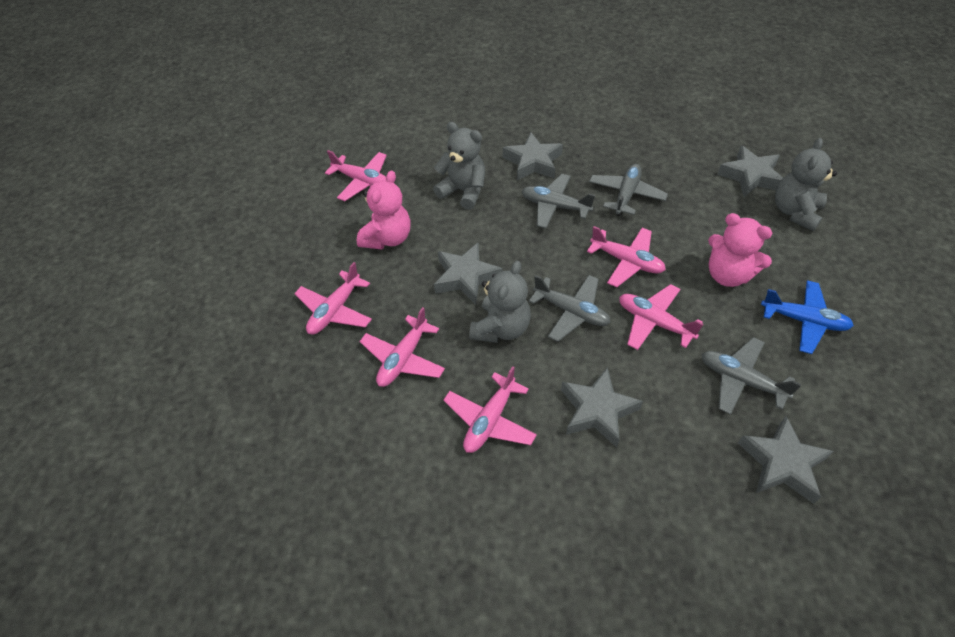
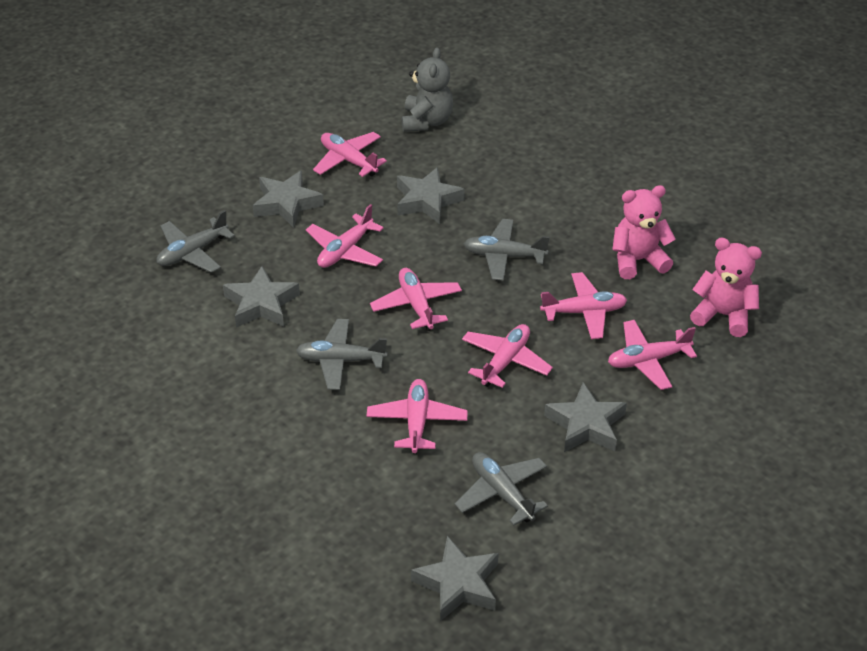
blue plane: 1 -> 0
grey teddy bear: 3 -> 1
pink plane: 6 -> 7

